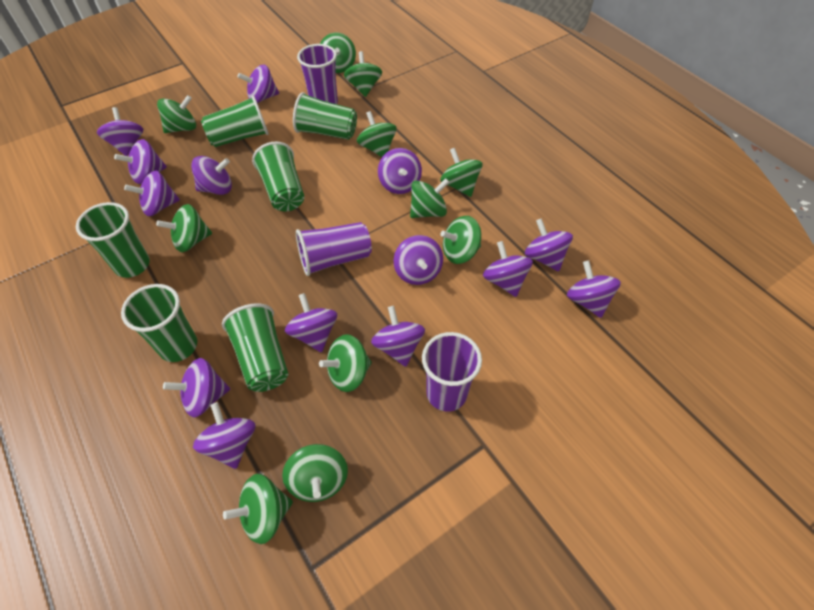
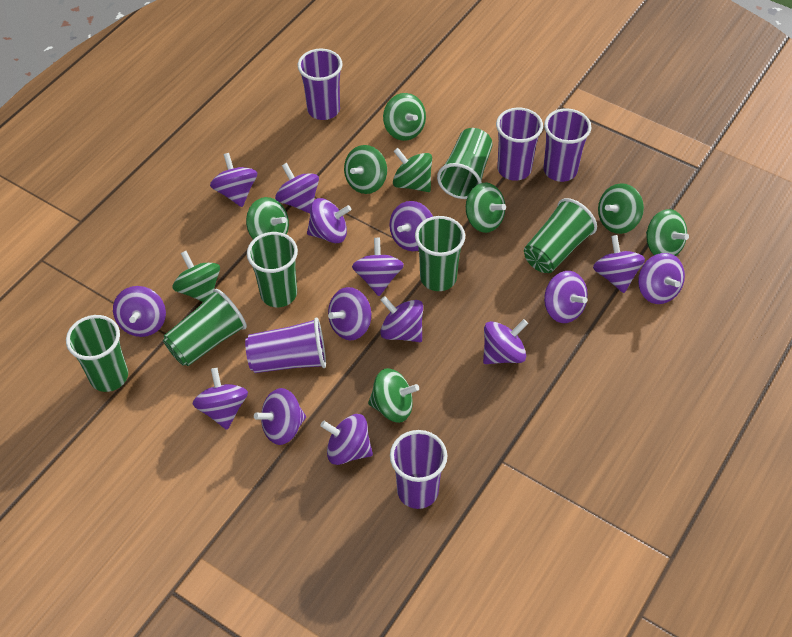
green spinning top: 11 -> 9
purple cup: 3 -> 5
purple spinning top: 14 -> 15

